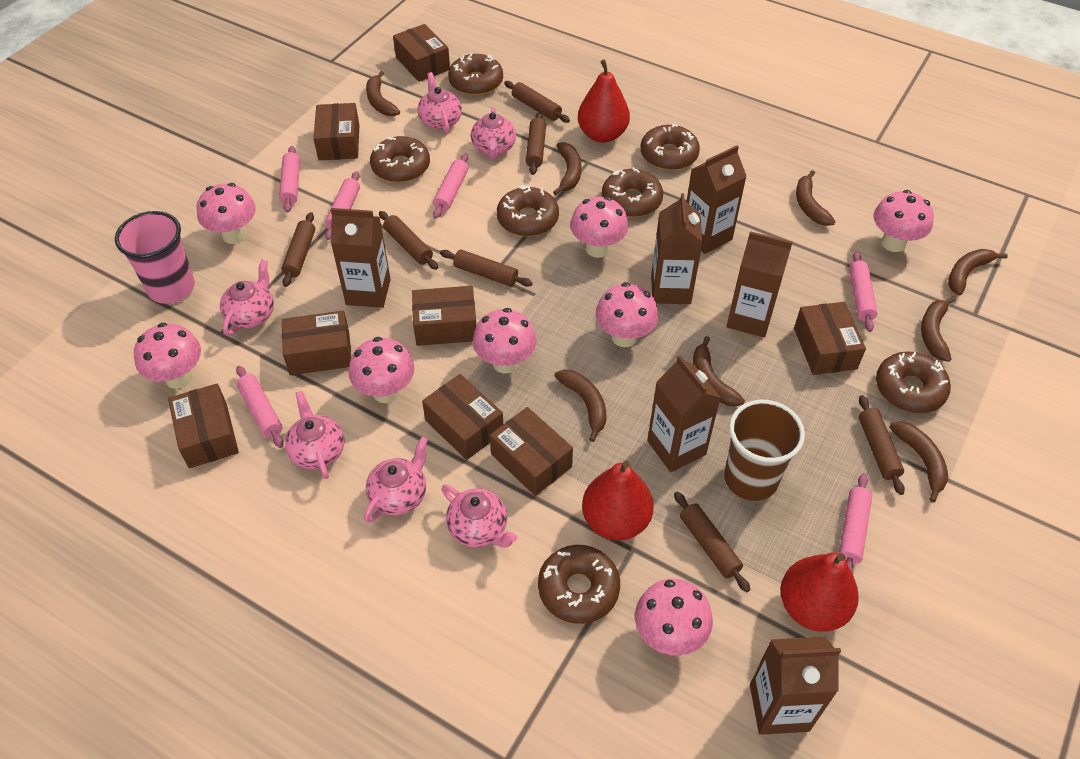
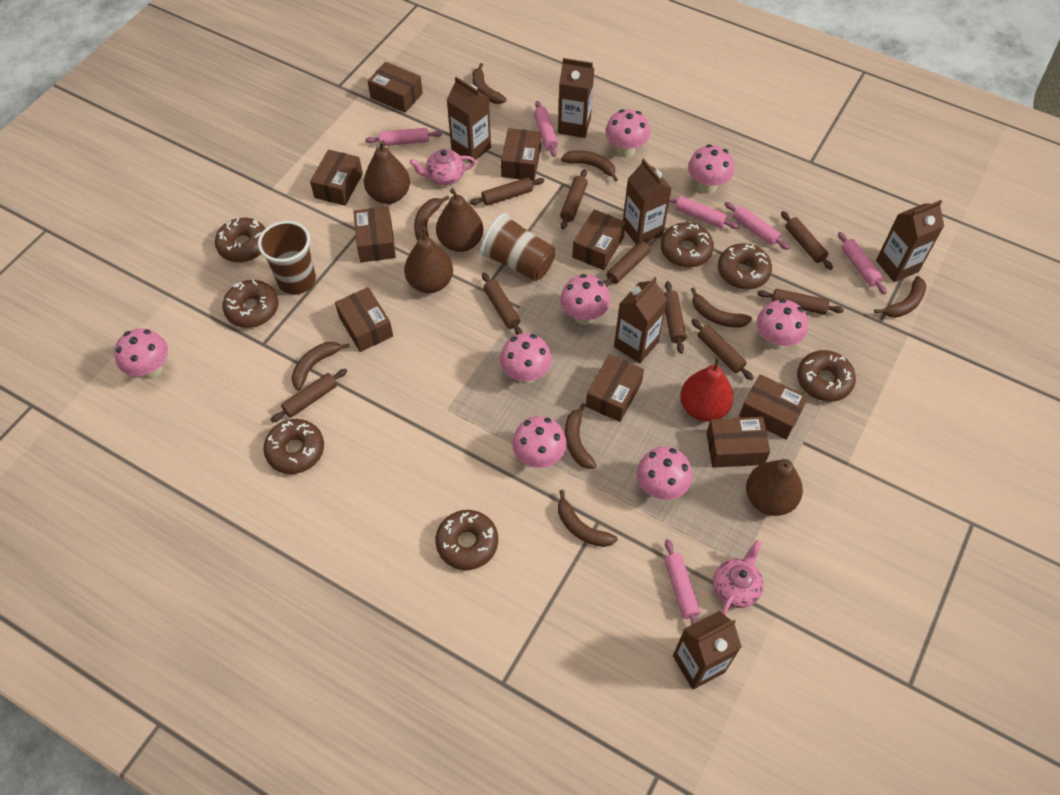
brown box: 8 -> 9
brown cup: 1 -> 2
brown pear: 0 -> 4
brown rolling pin: 7 -> 9
pink cup: 1 -> 0
pink teapot: 6 -> 2
red pear: 3 -> 1

